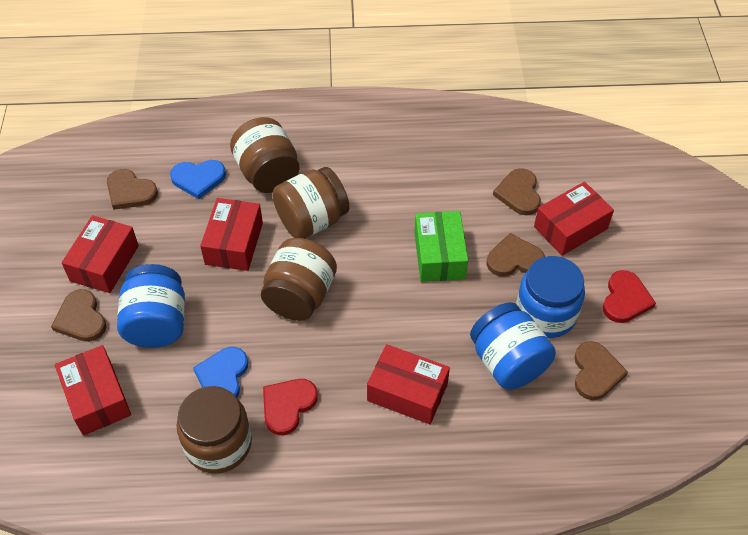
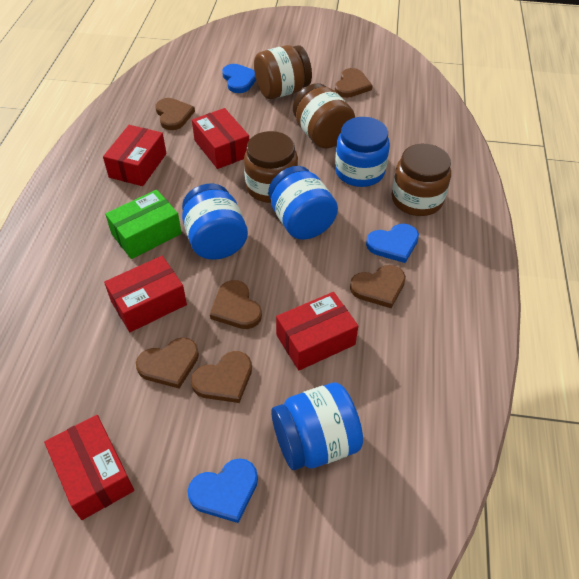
blue heart: 2 -> 3
blue jar: 3 -> 4
brown heart: 5 -> 6
red heart: 2 -> 0

